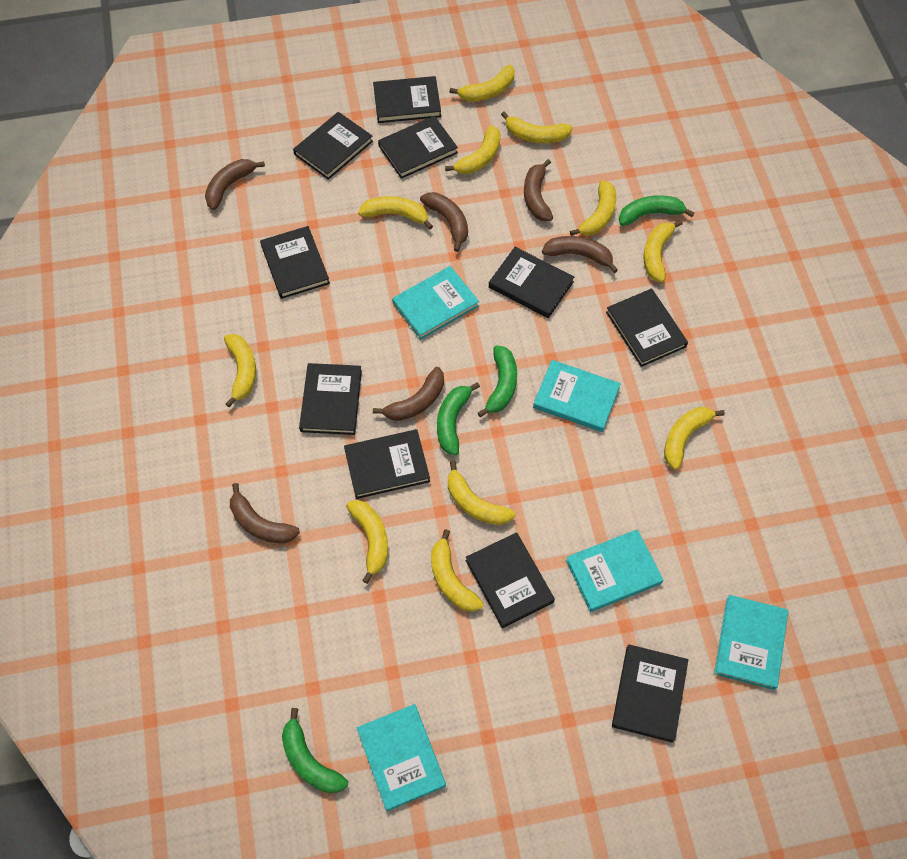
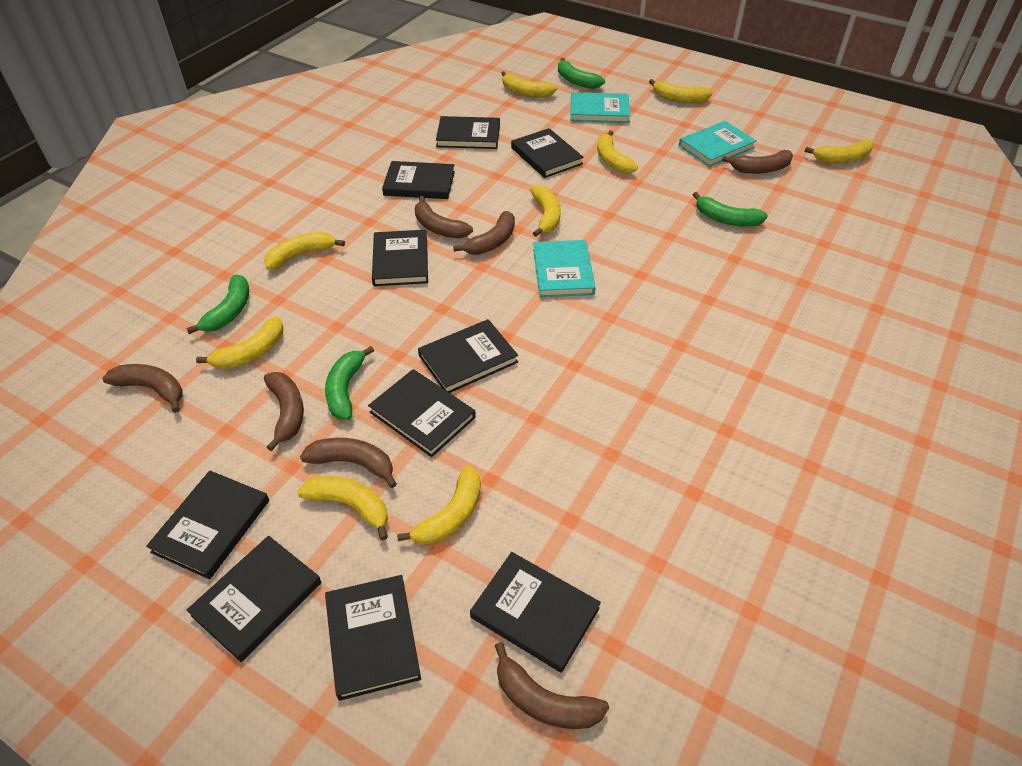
brown banana: 6 -> 7
turquoise book: 5 -> 3
yellow banana: 11 -> 9

